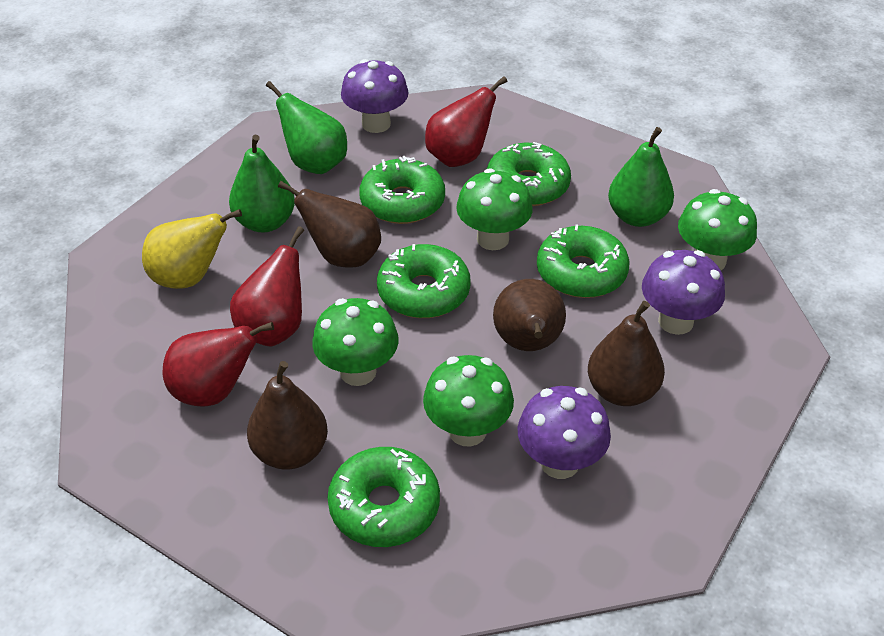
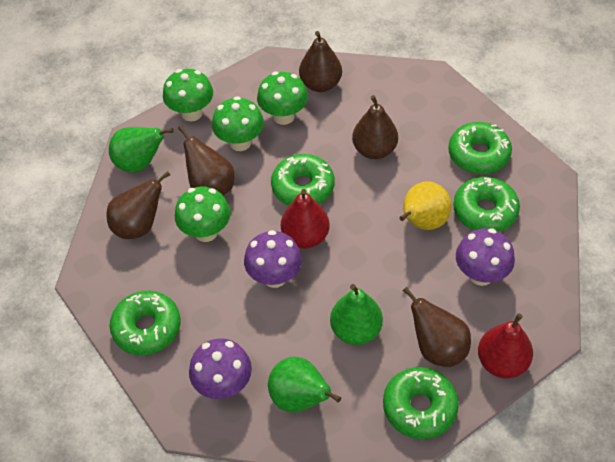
brown pear: 4 -> 5
red pear: 3 -> 2

